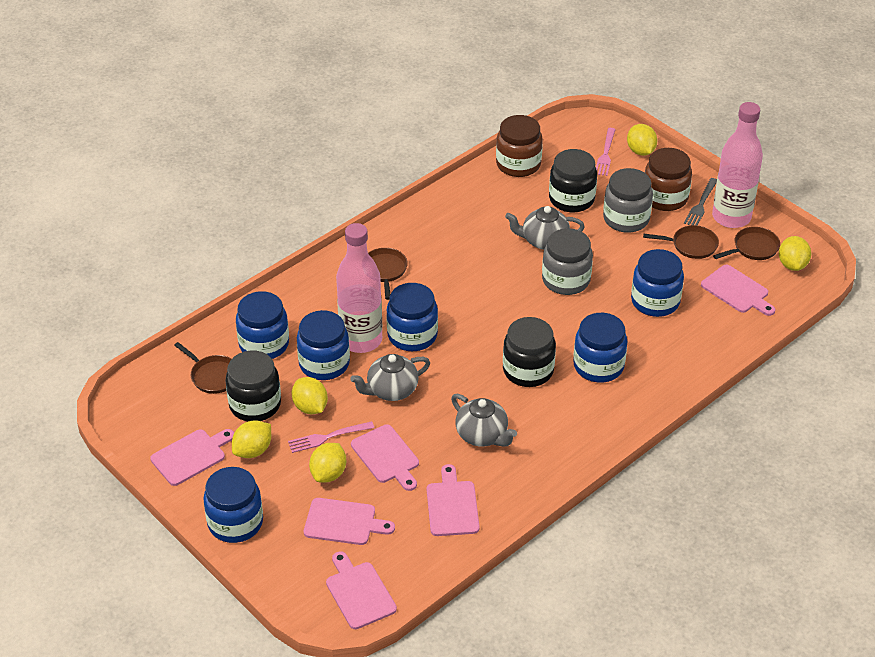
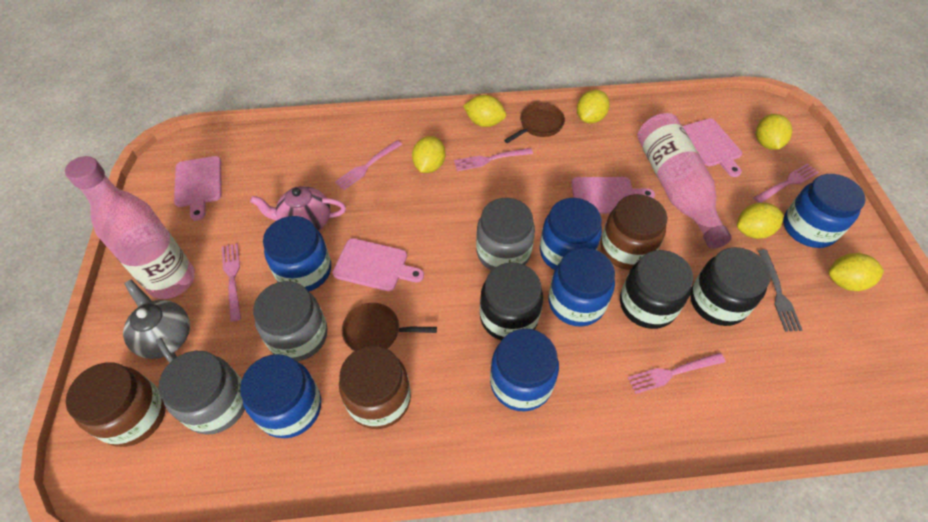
brown jar: 2 -> 3
brown pan: 4 -> 2
grey jar: 2 -> 3
grey teapot: 3 -> 1
pink cutting board: 6 -> 4
pink fork: 2 -> 5
pink teapot: 0 -> 1
yellow lemon: 5 -> 6

